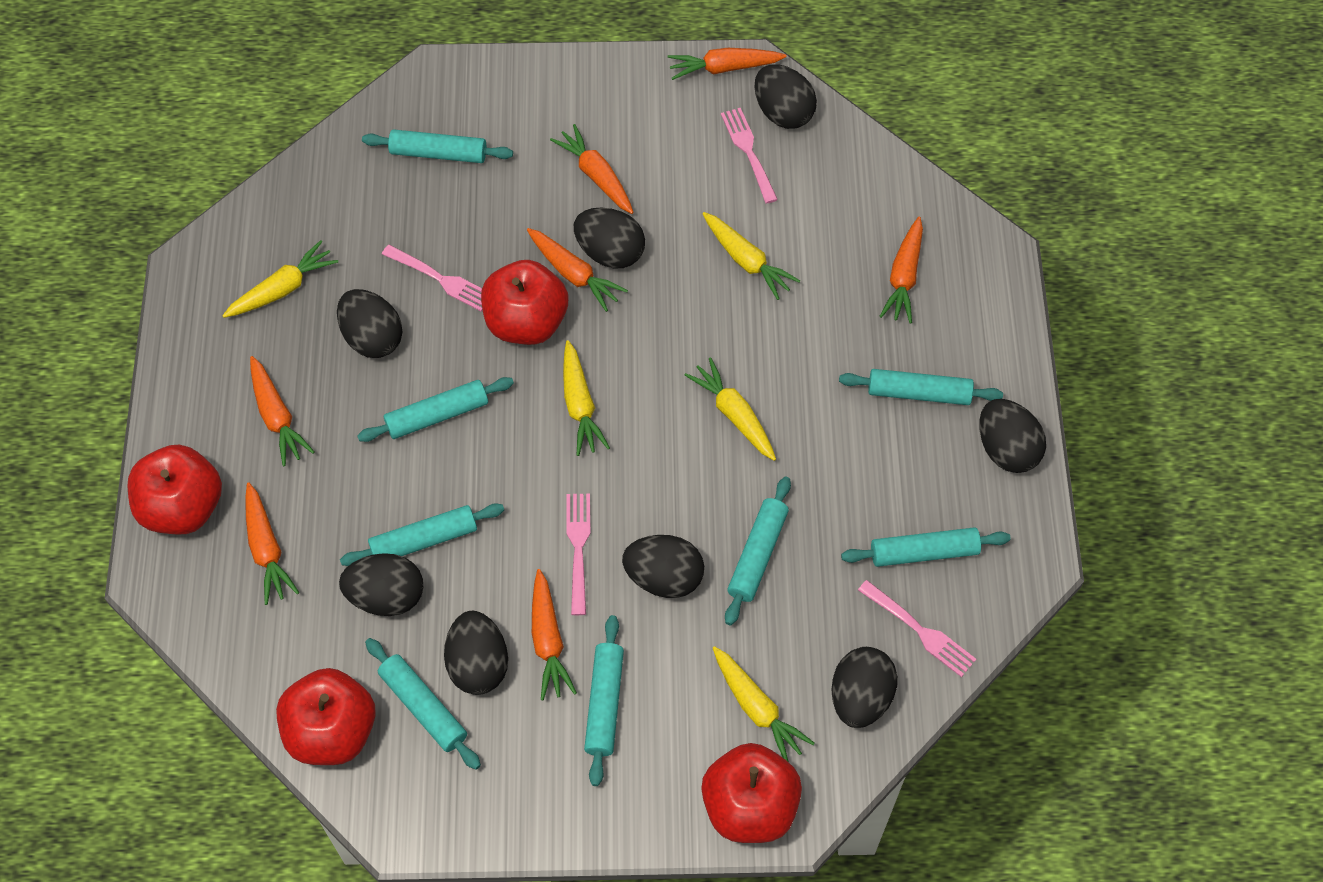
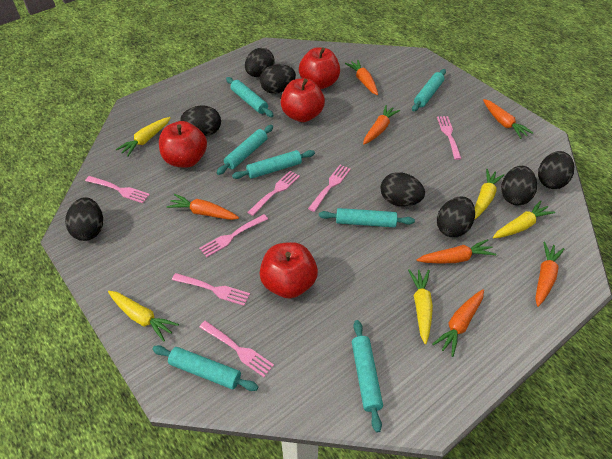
pink fork: 4 -> 7
turquoise rolling pin: 8 -> 7

